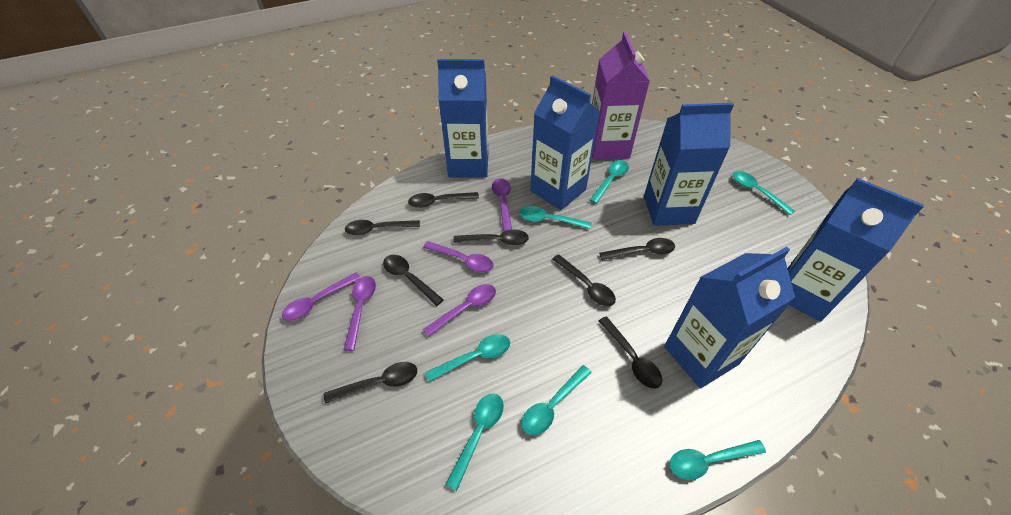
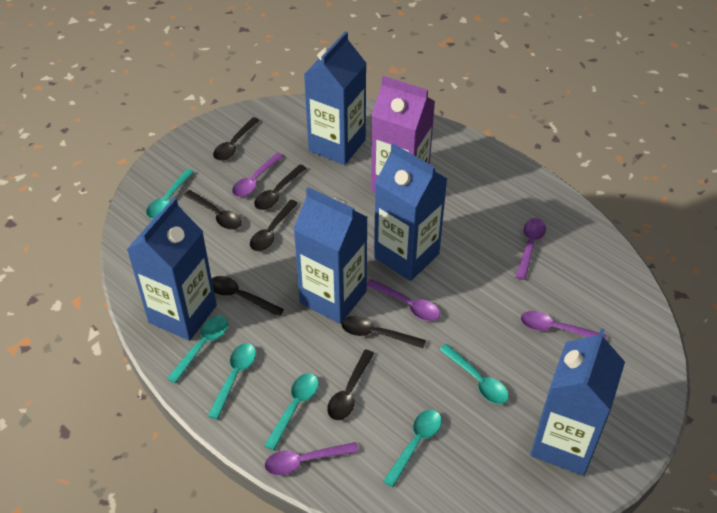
black spoon: 8 -> 7
turquoise spoon: 7 -> 6

